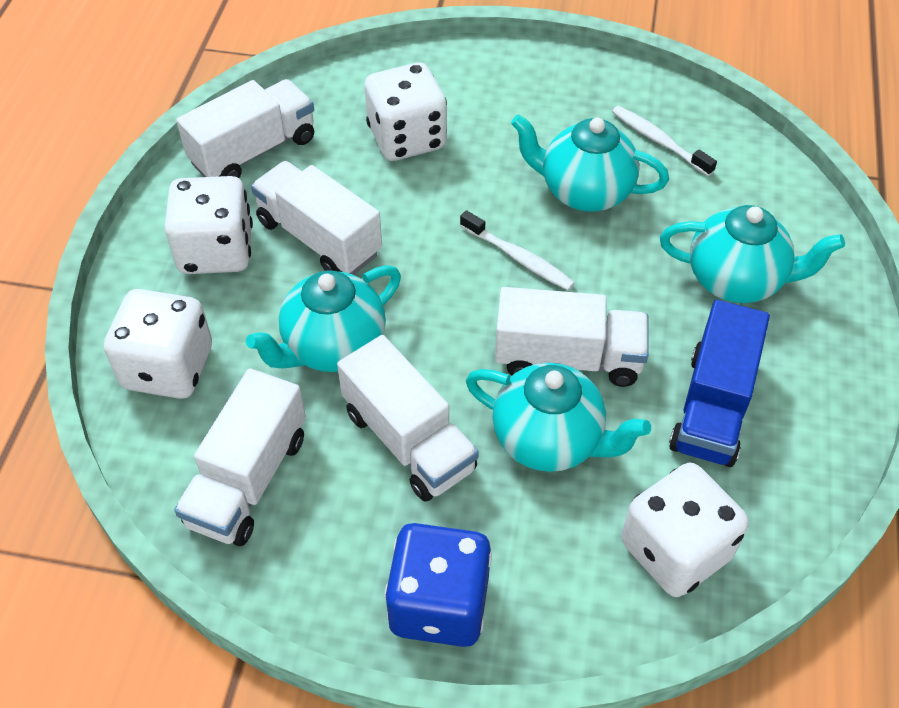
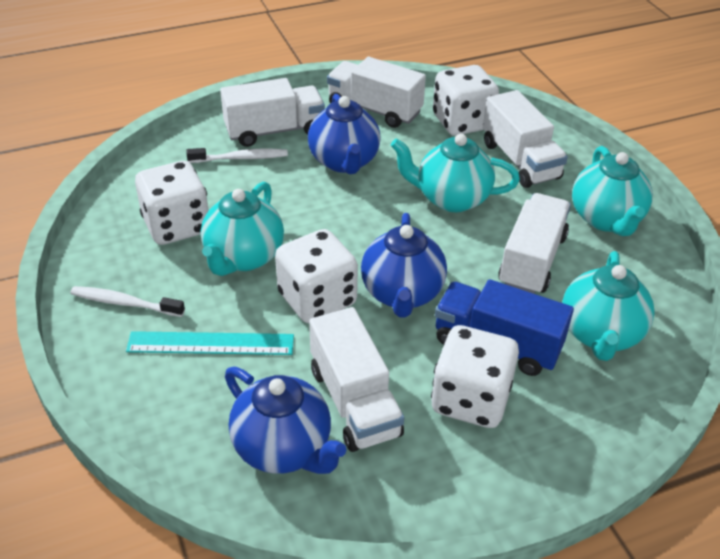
blue dice: 1 -> 0
blue teapot: 0 -> 3
turquoise ruler: 0 -> 1

